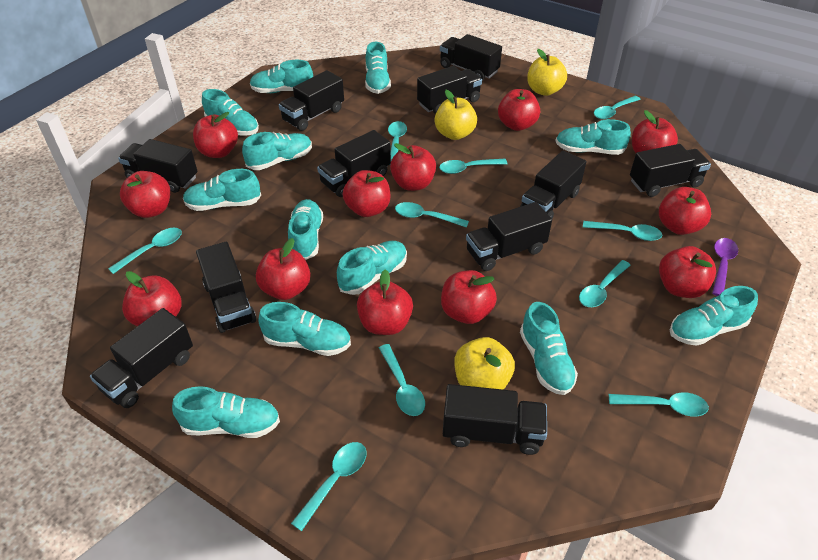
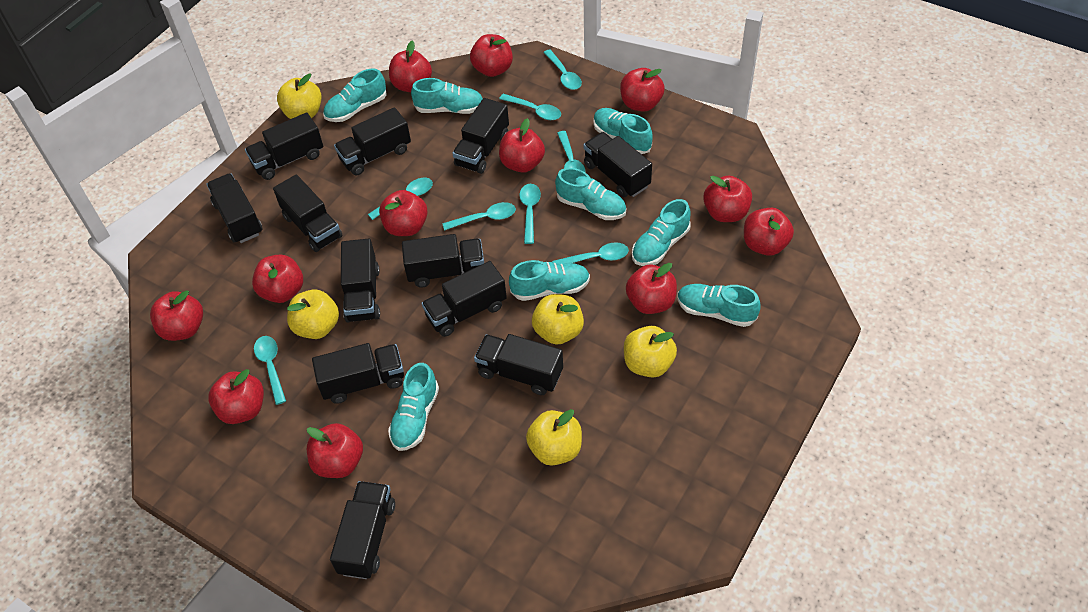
black truck: 11 -> 12
purple spoon: 1 -> 0
turquoise shoe: 12 -> 8
turquoise spoon: 10 -> 8
yellow apple: 3 -> 5

